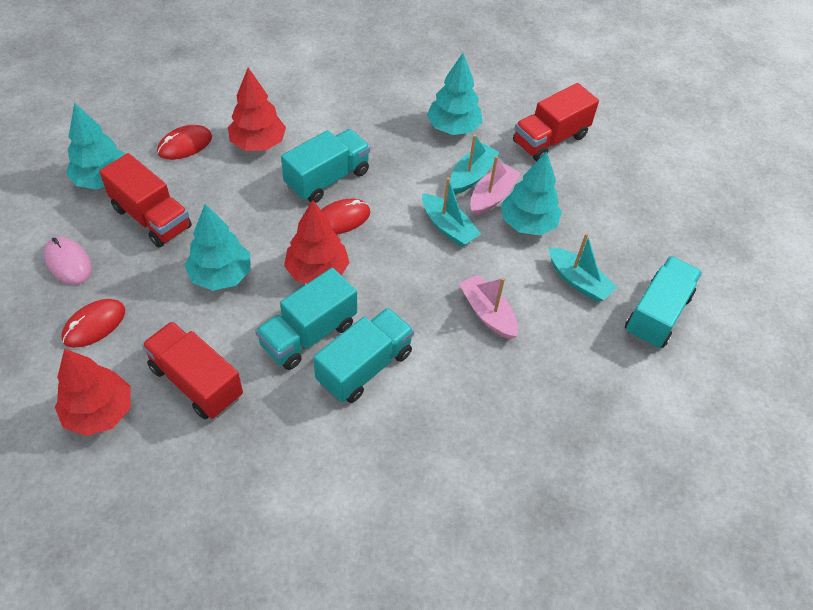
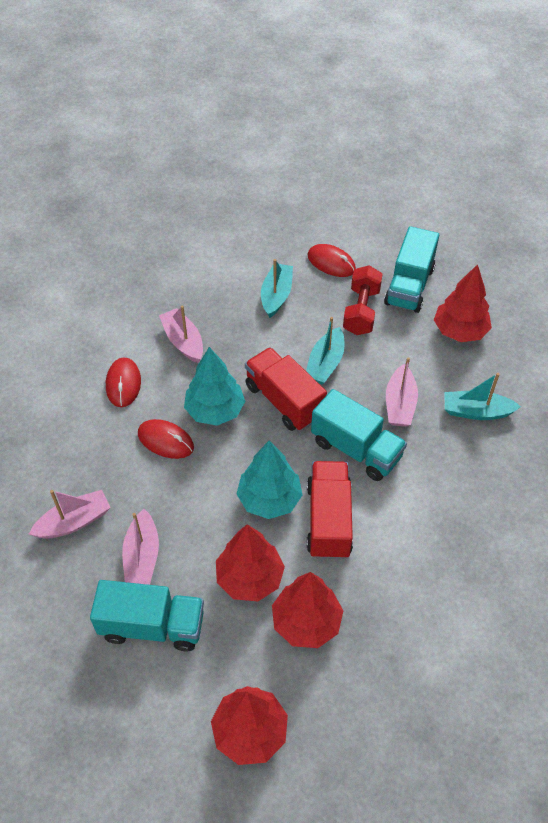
pink boat: 2 -> 4
pink mouse: 1 -> 0
red dumbbell: 0 -> 1
red tree: 3 -> 4
red truck: 3 -> 2
turquoise tree: 4 -> 2
turquoise truck: 4 -> 3

